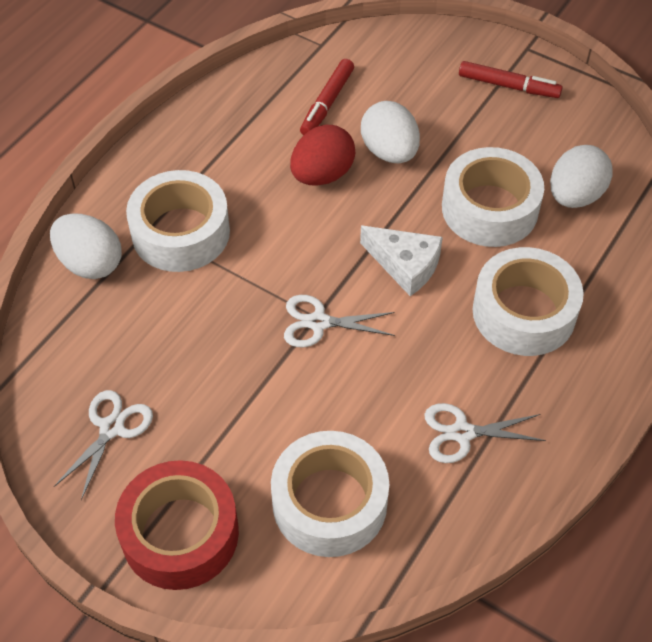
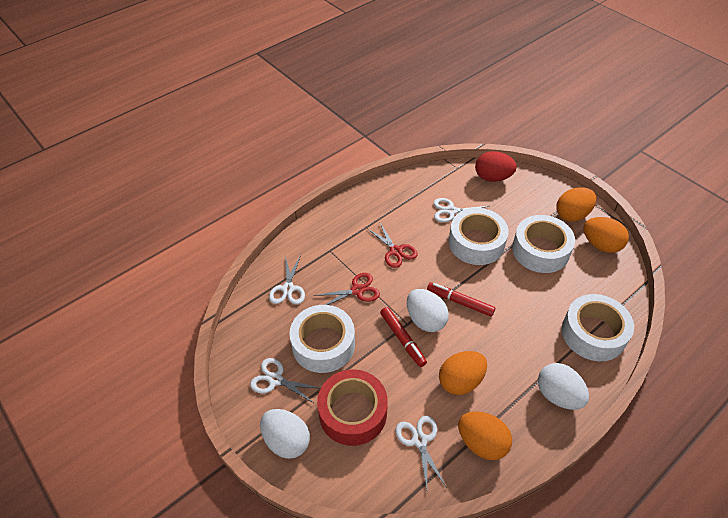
orange egg: 0 -> 4
red scissors: 0 -> 2
white cheese: 1 -> 0
white scissors: 3 -> 4

